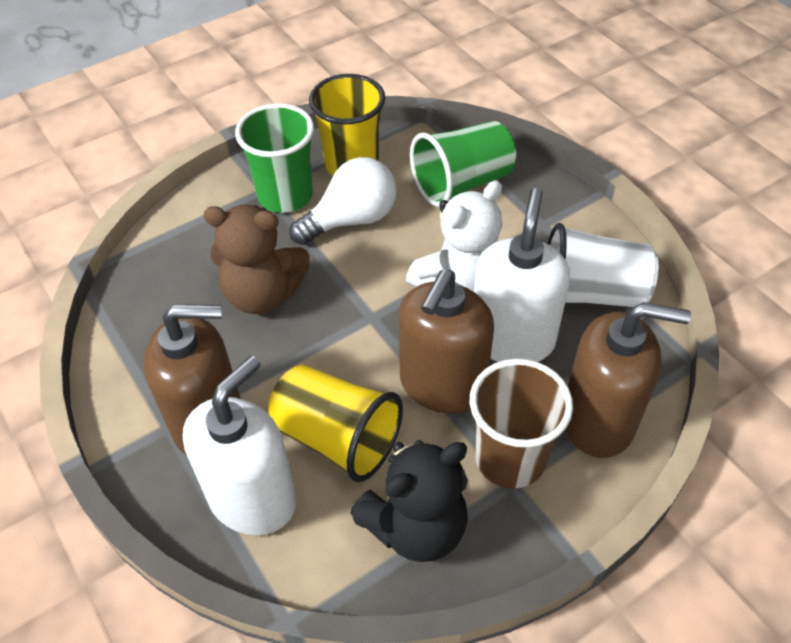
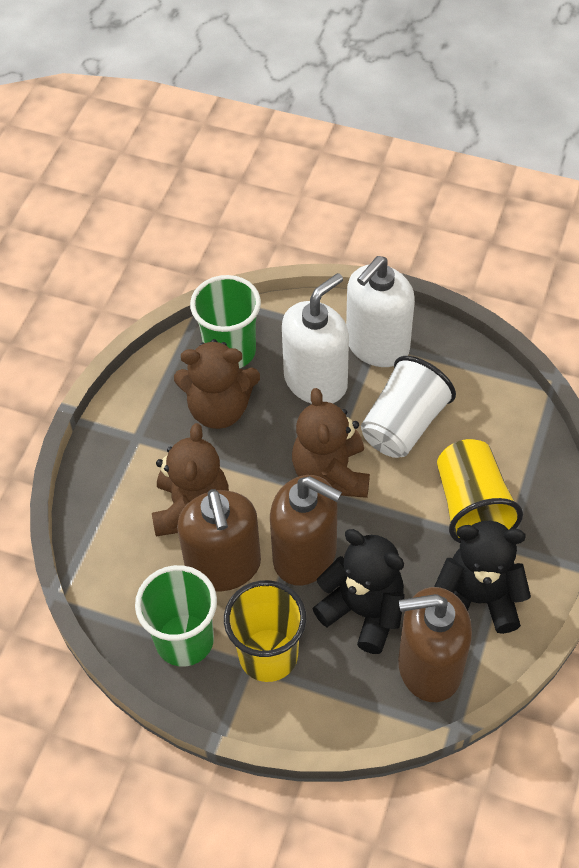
black teddy bear: 1 -> 2
brown cup: 1 -> 0
brown teddy bear: 1 -> 3
white light bulb: 1 -> 0
white teddy bear: 1 -> 0

